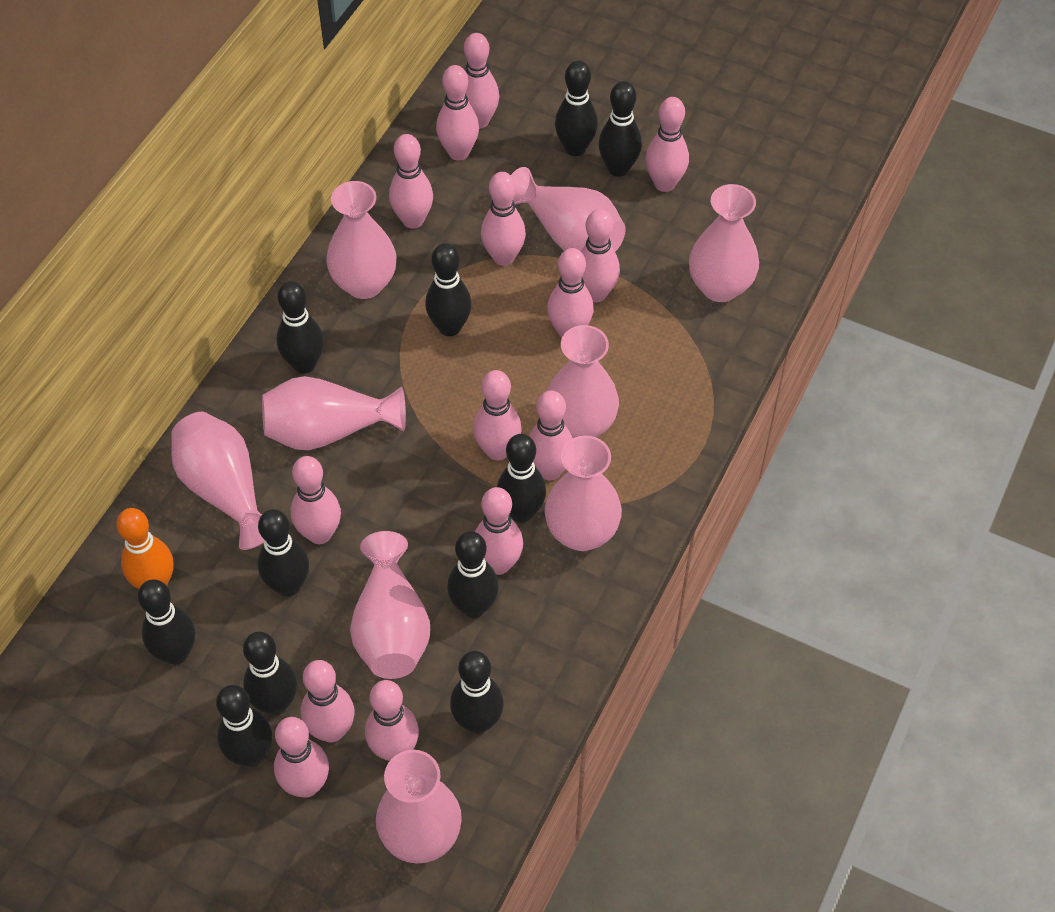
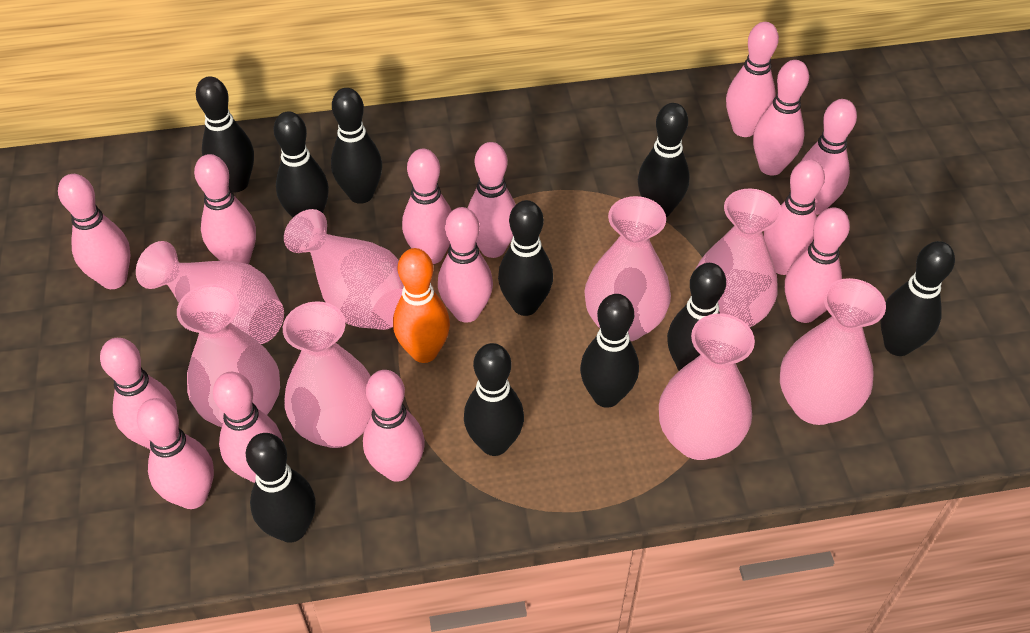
black bowling pin: 11 -> 10
pink vase: 9 -> 8

